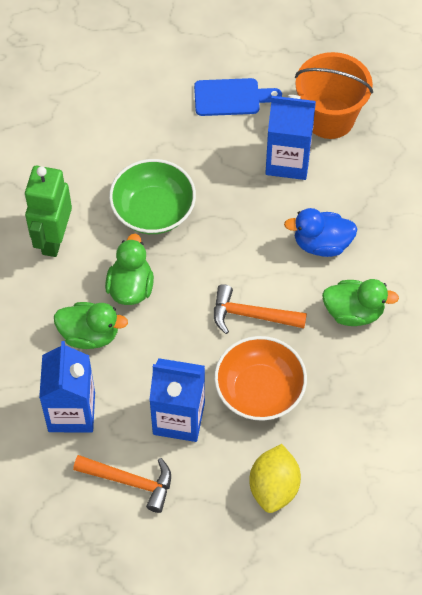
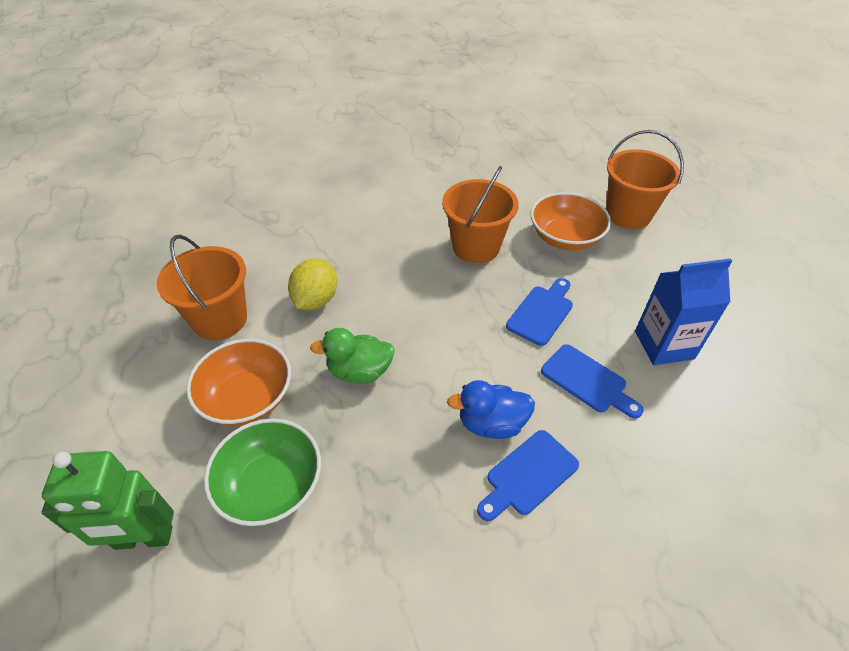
blue carton: 3 -> 1
blue cutting board: 1 -> 3
green duck: 3 -> 1
orange bowl: 1 -> 2
orange bucket: 1 -> 3
orange hammer: 2 -> 0

